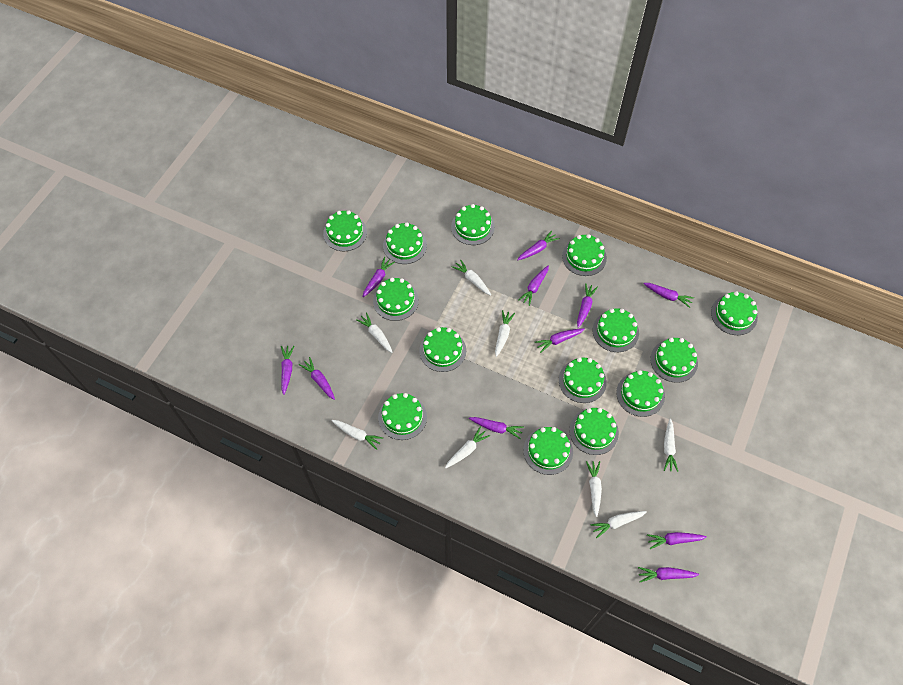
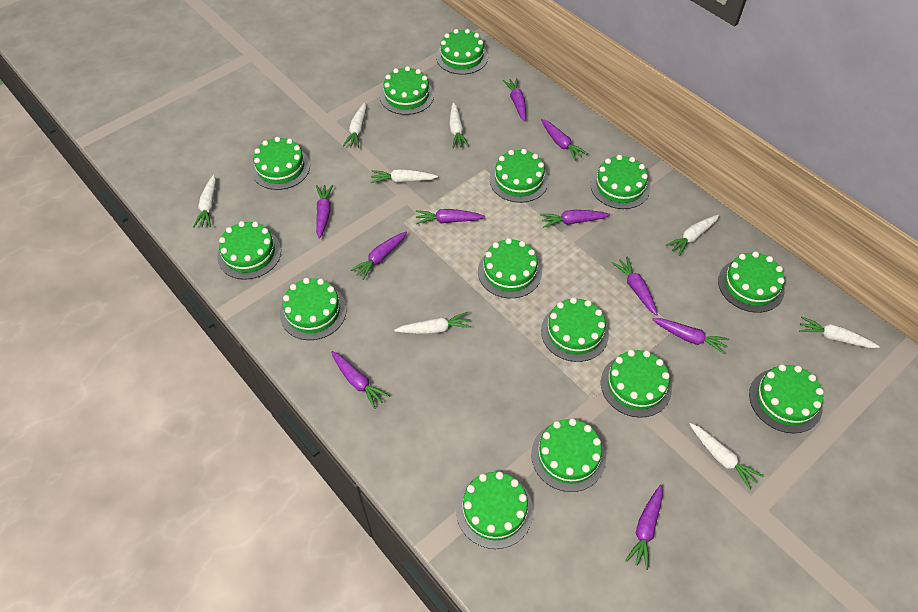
purple carrot: 11 -> 10

